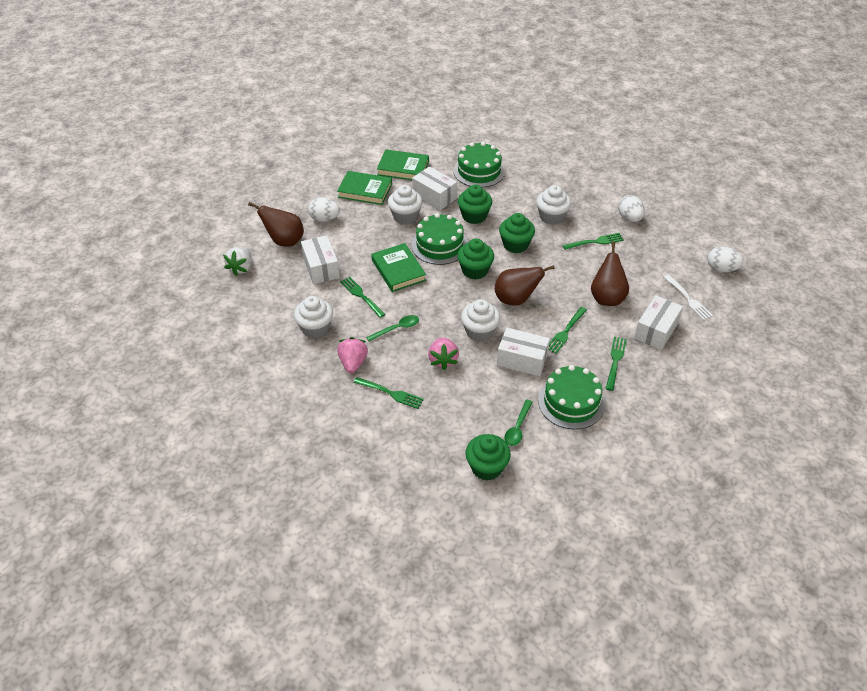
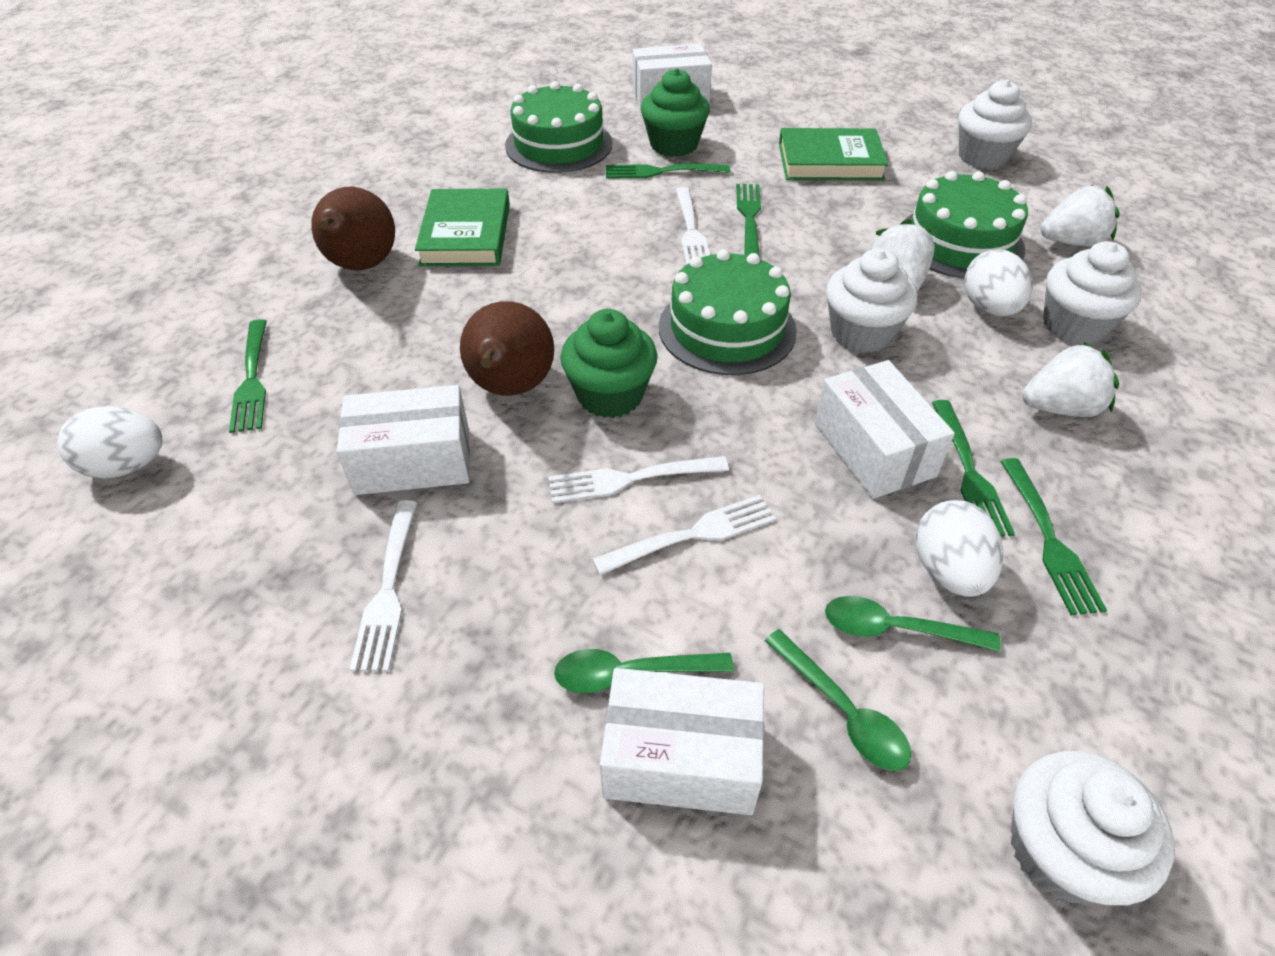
brown pear: 3 -> 2
green book: 3 -> 2
green cupcake: 4 -> 2
green spoon: 2 -> 3
pink strawberry: 2 -> 0
white fork: 1 -> 4
white strawberry: 1 -> 3

